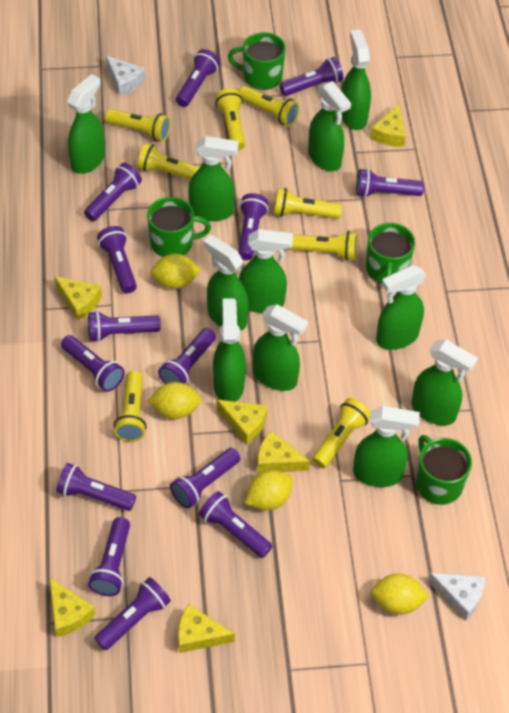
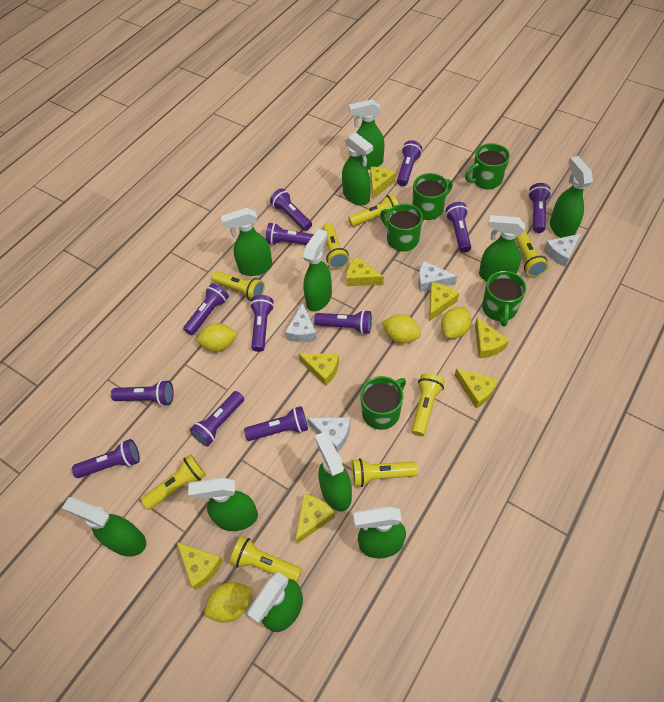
green mug: 4 -> 5
purple flashlight: 14 -> 12
white cheese: 2 -> 4
yellow cheese: 6 -> 8

